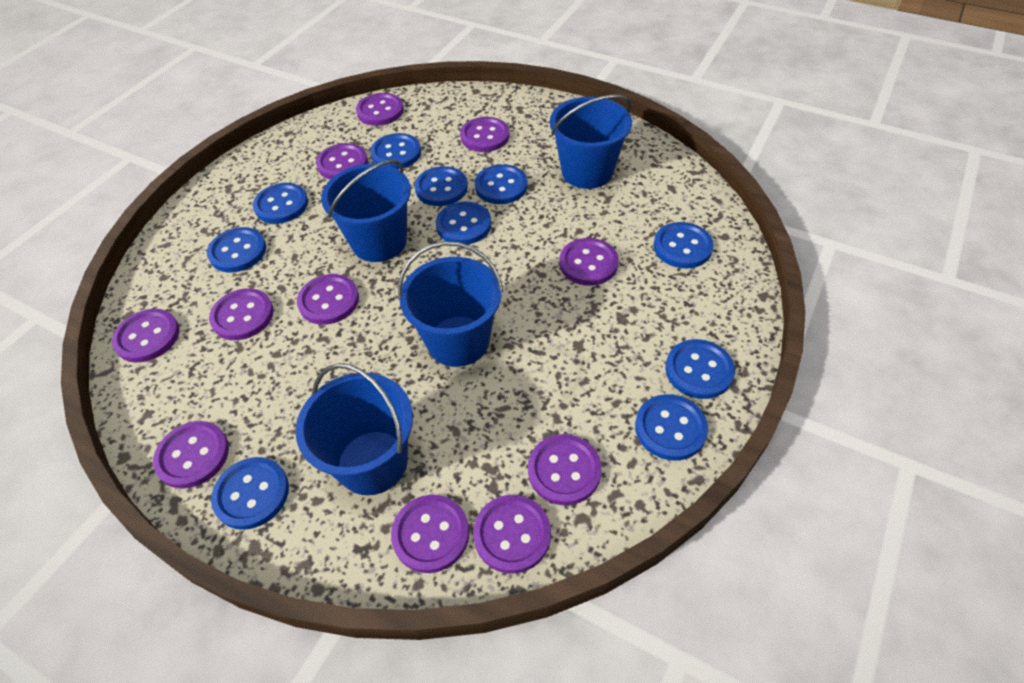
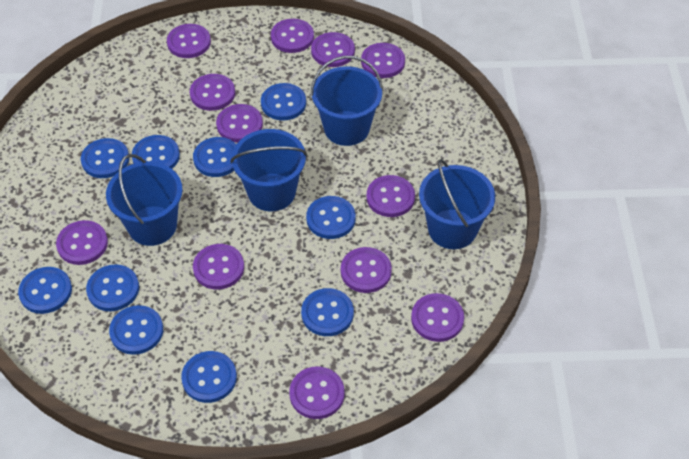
purple button: 11 -> 12

